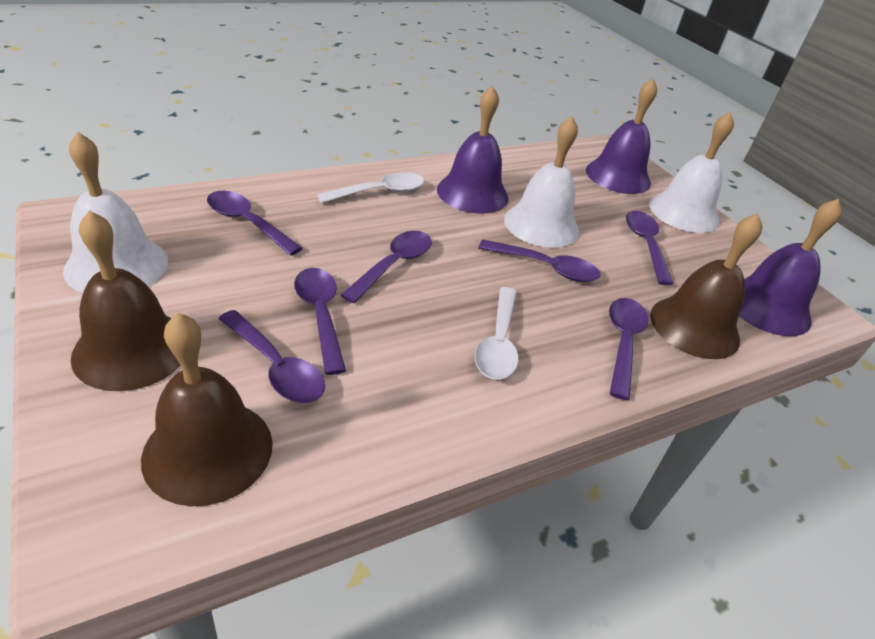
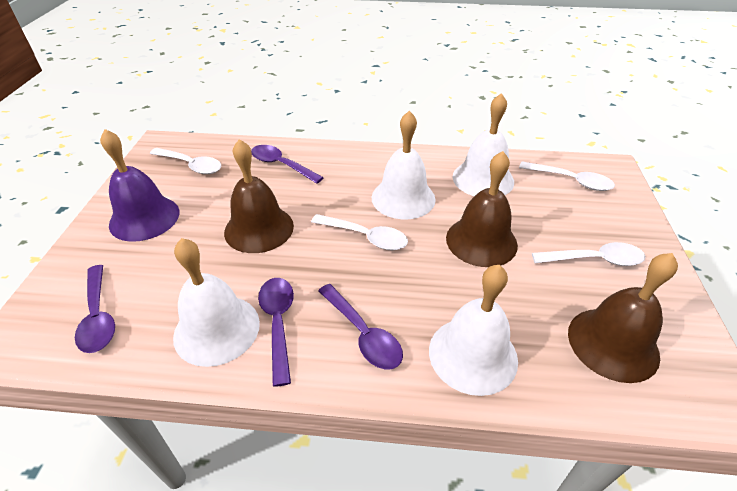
purple bell: 3 -> 1
purple spoon: 7 -> 4
white bell: 3 -> 4
white spoon: 2 -> 4

